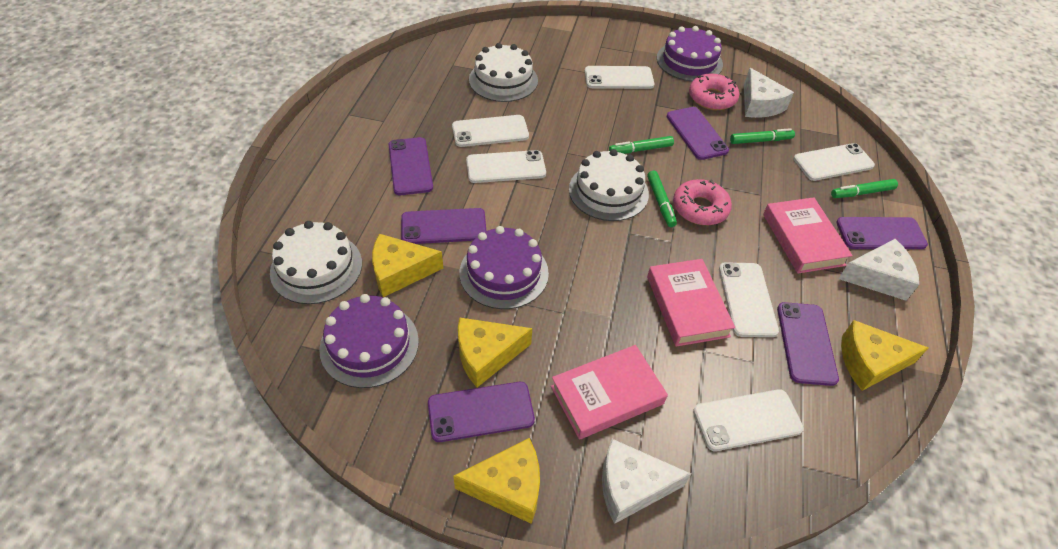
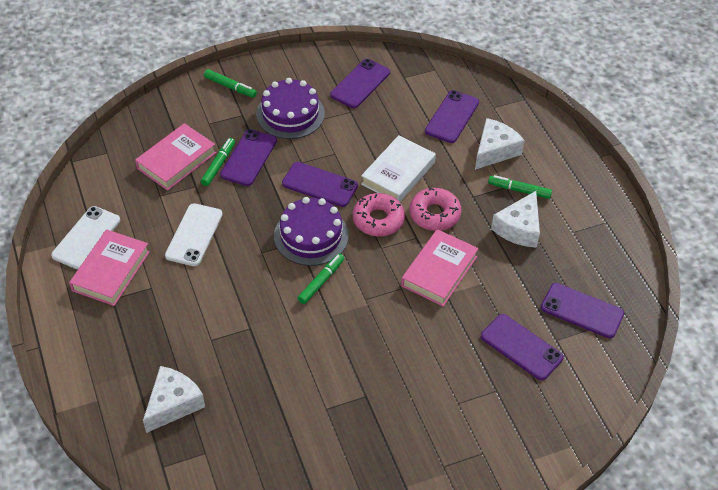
purple cake: 3 -> 2
white book: 0 -> 1
white cake: 3 -> 0
white phone: 6 -> 2
yellow cheese: 4 -> 0

